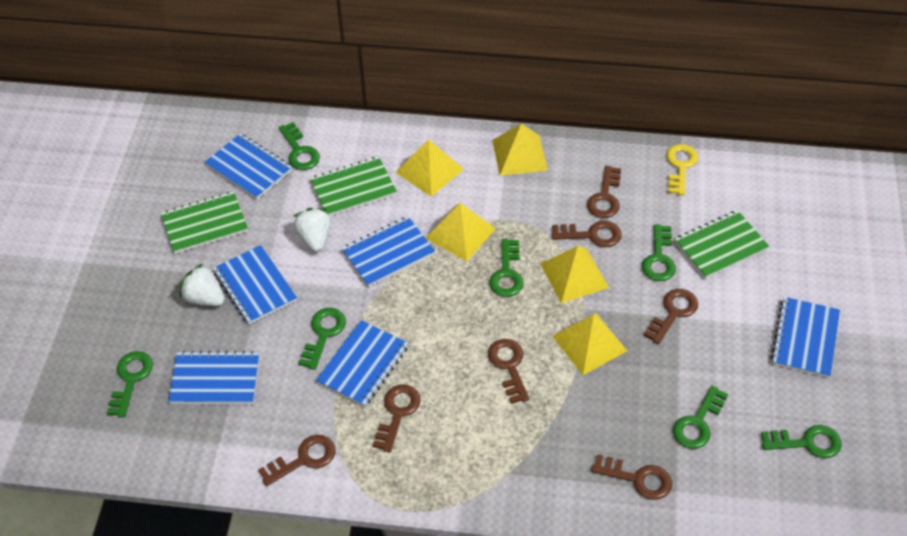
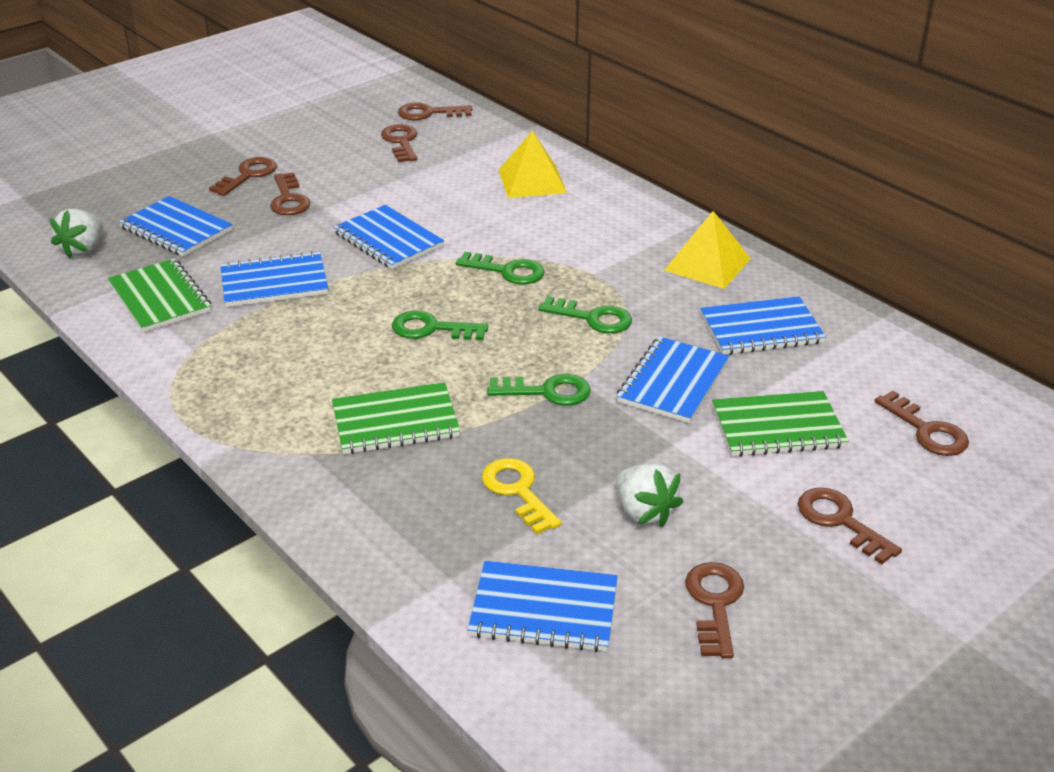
green key: 7 -> 4
yellow pyramid: 5 -> 2

